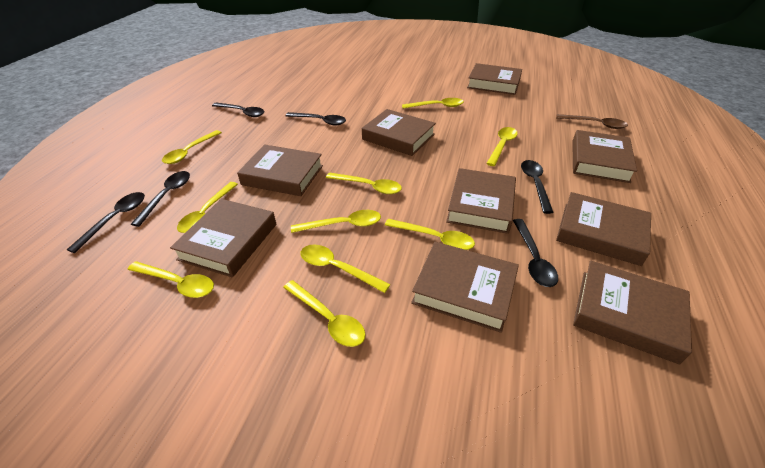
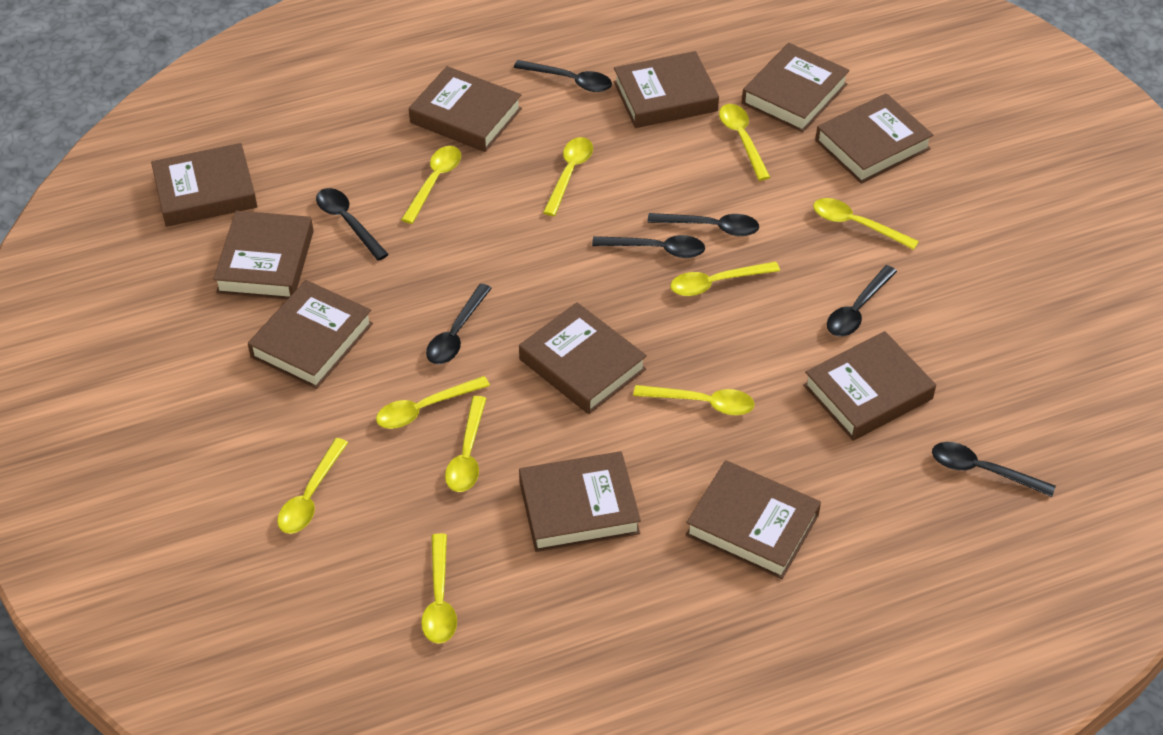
black spoon: 6 -> 7
brown book: 9 -> 11
brown spoon: 1 -> 0

